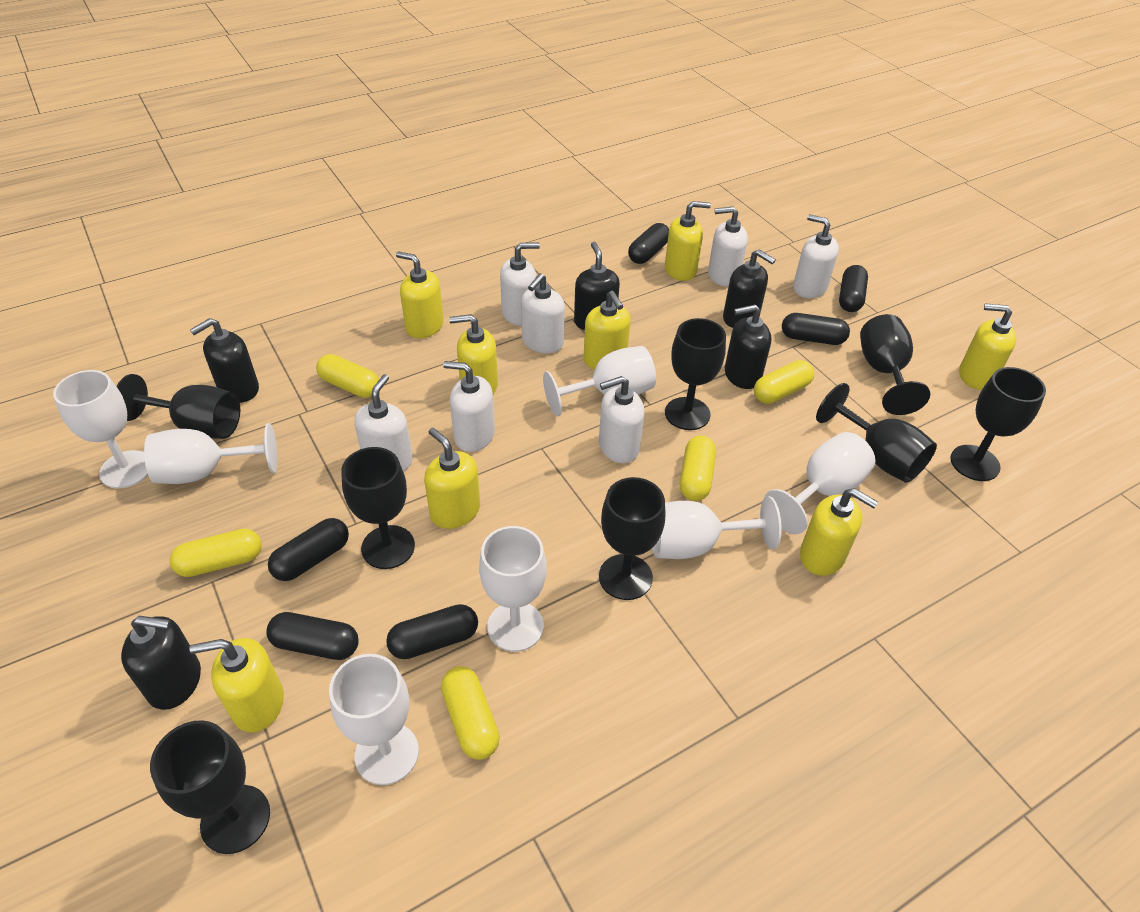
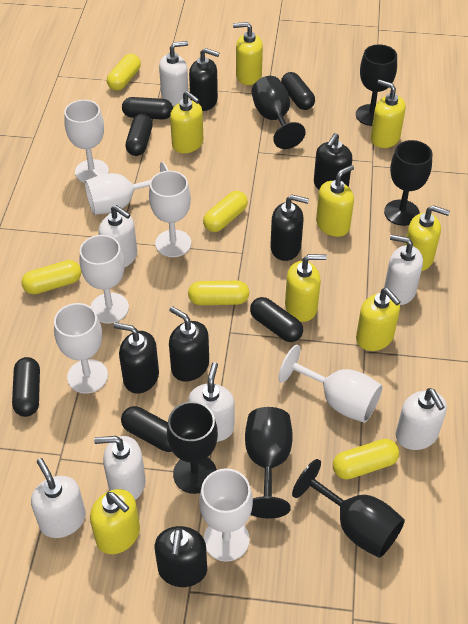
black goblet: 8 -> 6
black soap dispenser: 5 -> 6

